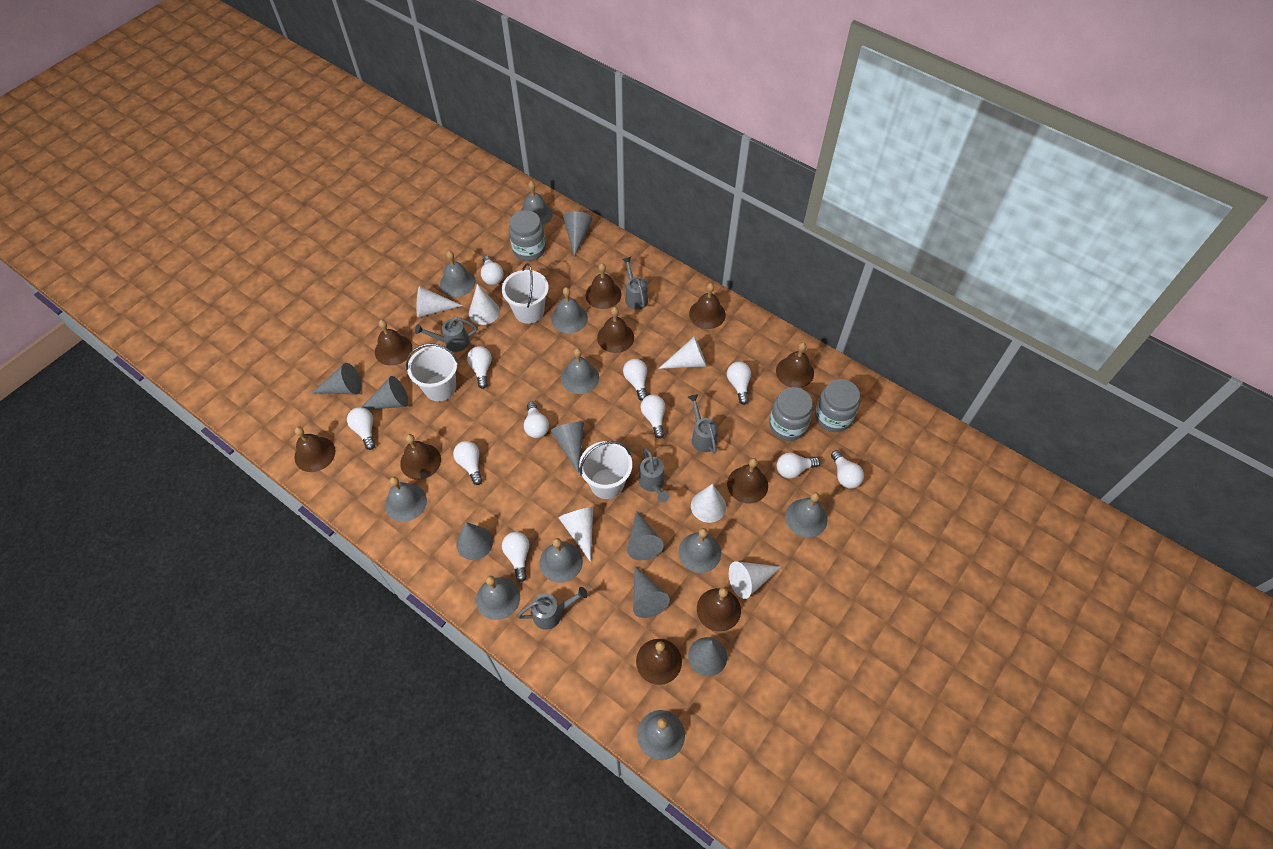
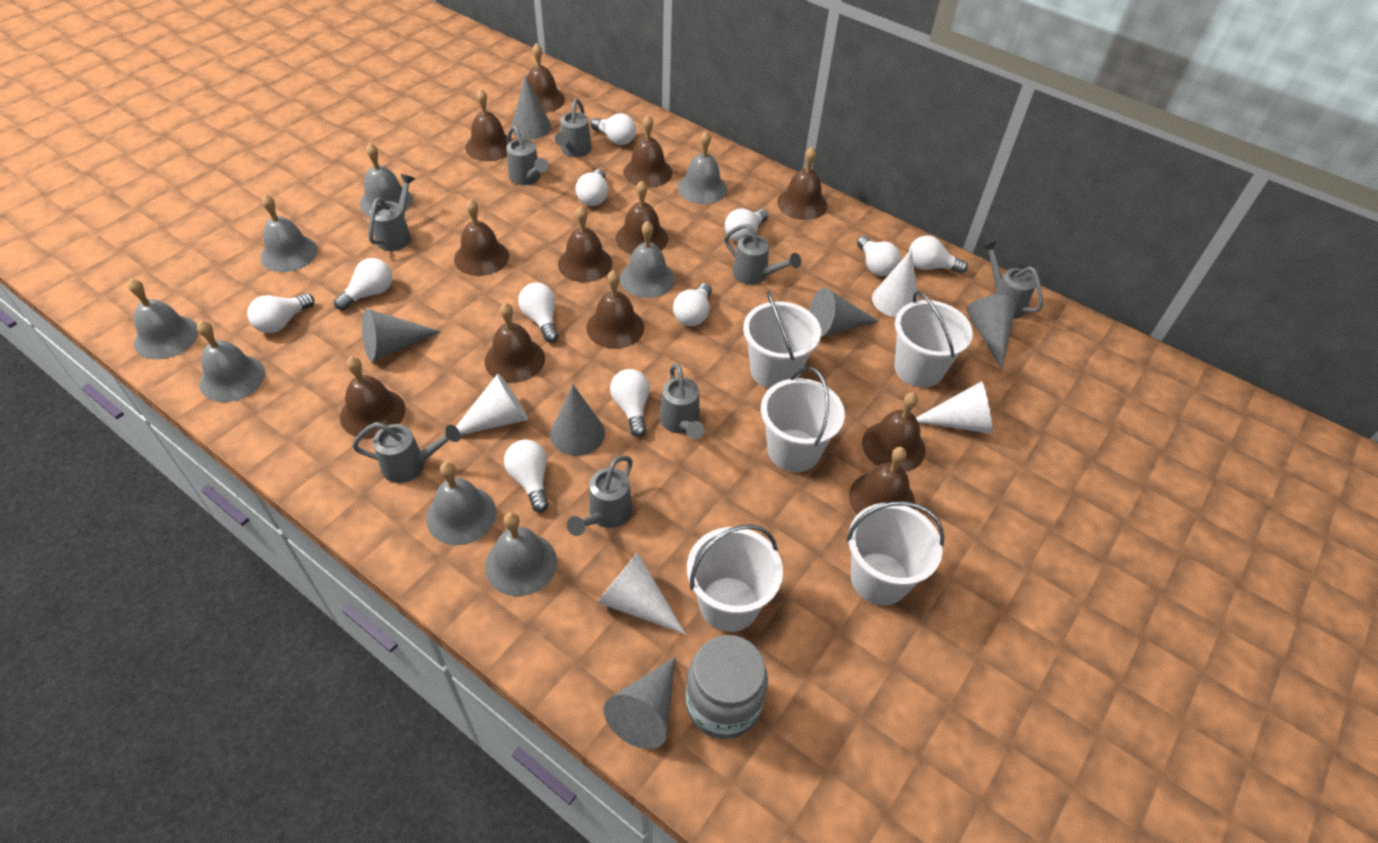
brown bell: 10 -> 12
grey bell: 10 -> 8
grey cone: 8 -> 6
grey jar: 3 -> 1
grey watering can: 5 -> 8
white bucket: 3 -> 5
white cone: 6 -> 4

